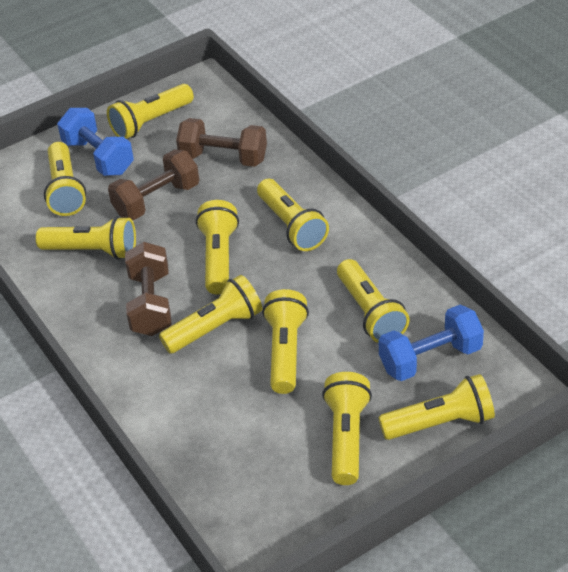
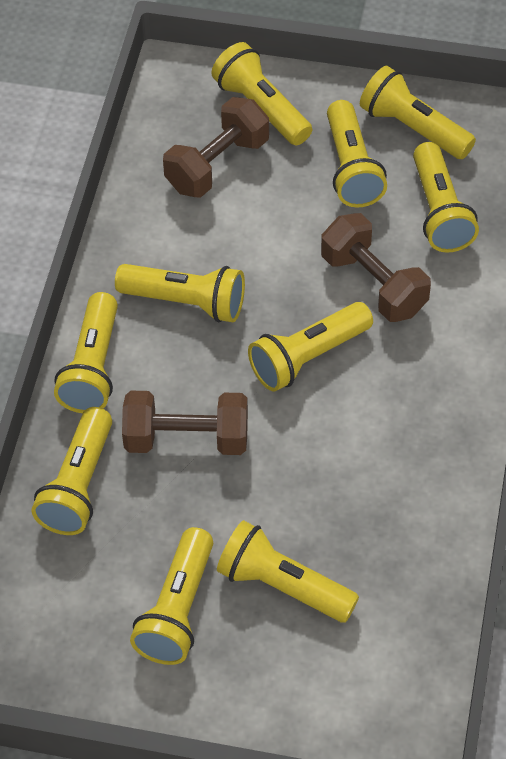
blue dumbbell: 2 -> 0

